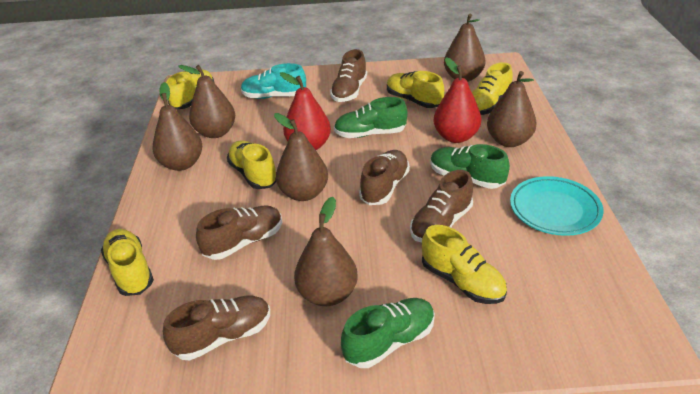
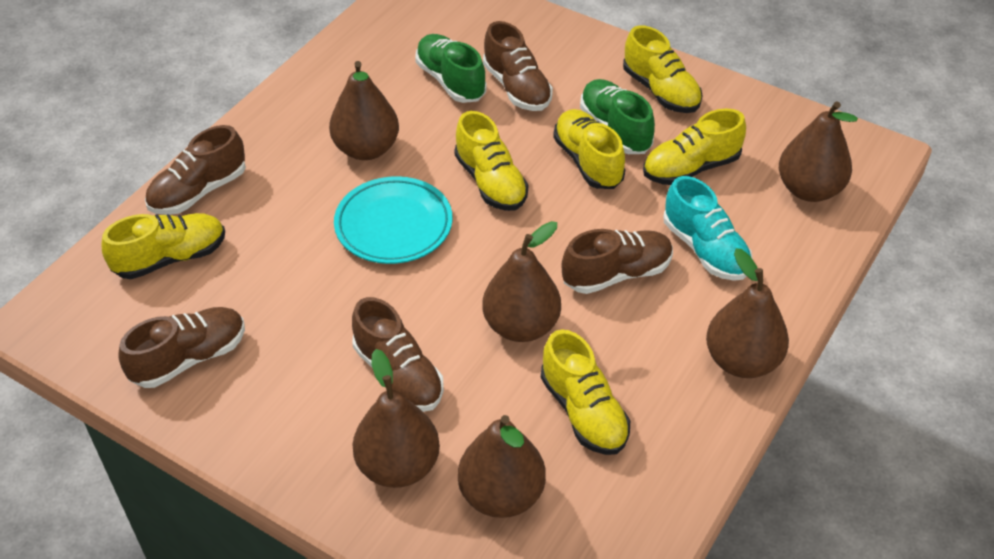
green shoe: 3 -> 2
red pear: 2 -> 0

